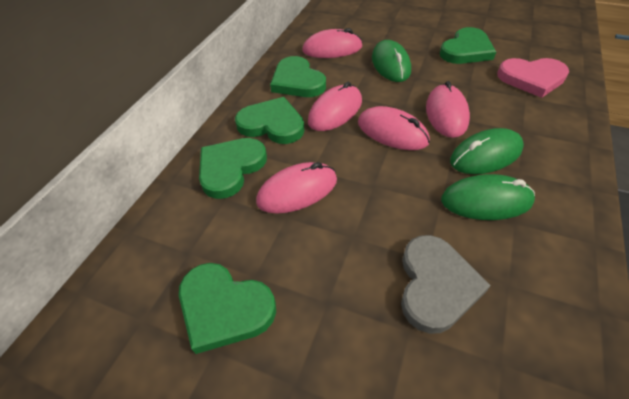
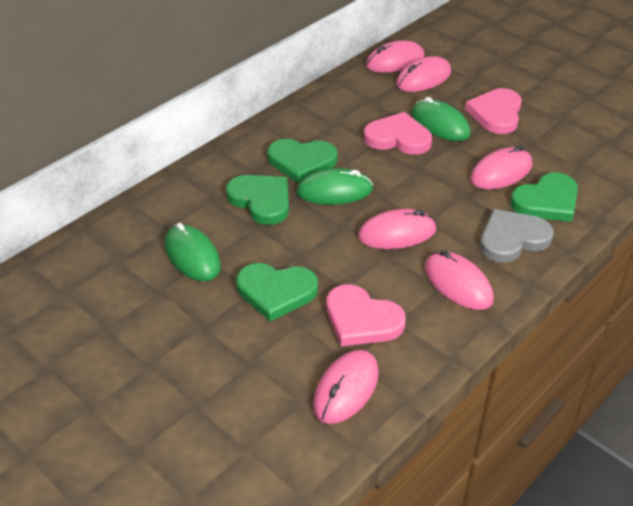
green heart: 5 -> 4
pink heart: 1 -> 3
pink mouse: 5 -> 6

